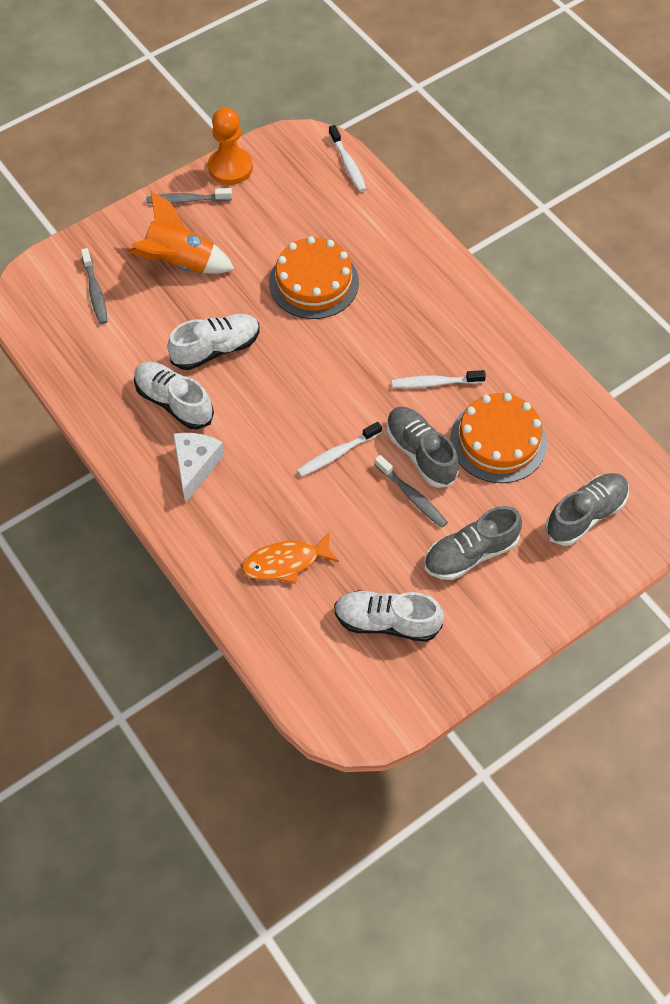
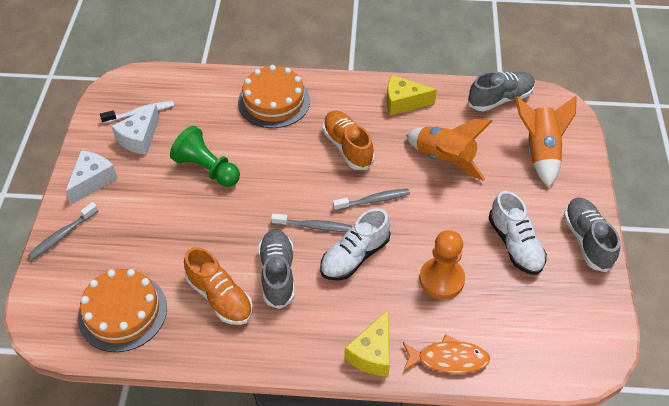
green pawn: 0 -> 1
orange rocket: 1 -> 2
orange shoe: 0 -> 2
white cheese: 1 -> 2
white shoe: 3 -> 2
white toothbrush: 3 -> 1
yellow cheese: 0 -> 2

